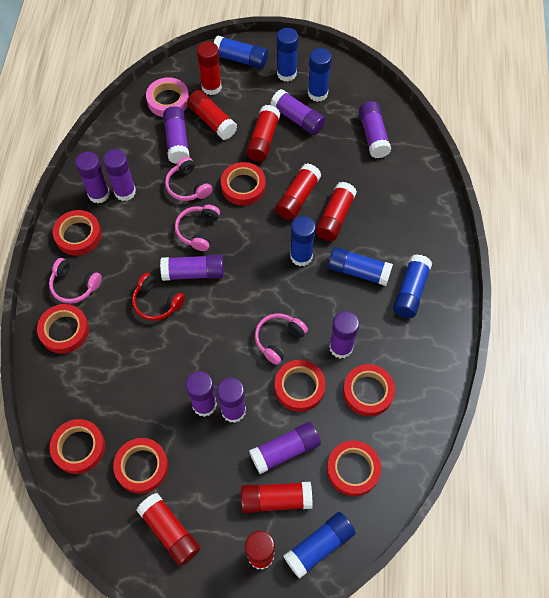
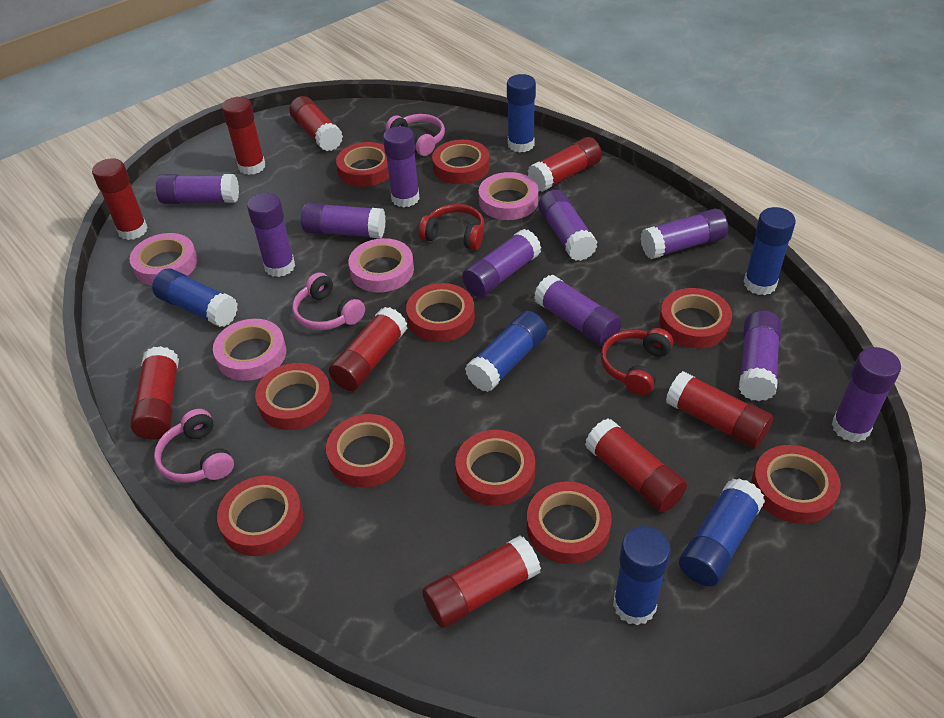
blue glue stick: 7 -> 6
pink headphones: 4 -> 3
pink tape: 1 -> 4
red glue stick: 8 -> 9
red headphones: 1 -> 2
red tape: 8 -> 10

